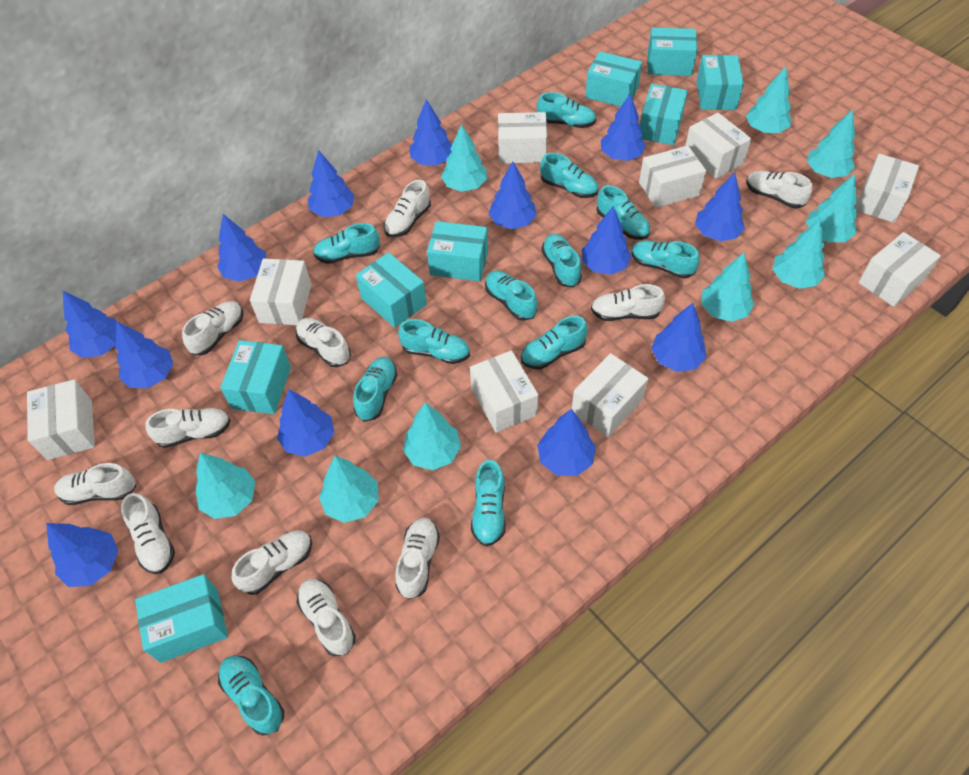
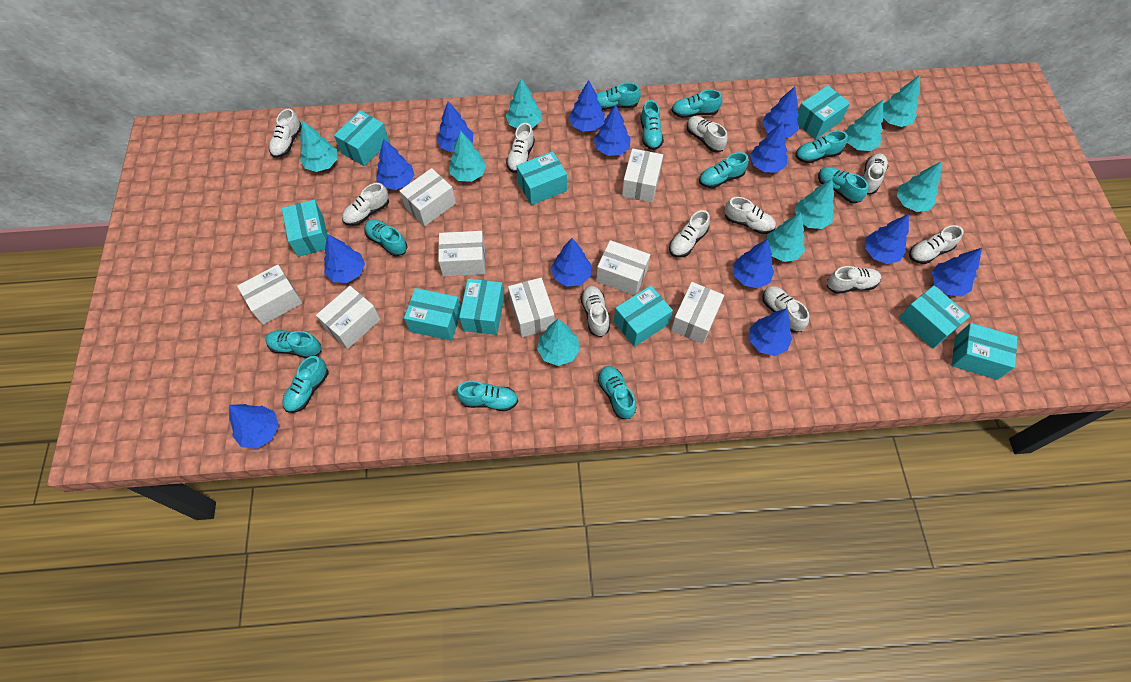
turquoise box: 8 -> 9
turquoise shoe: 12 -> 11
white box: 9 -> 8

